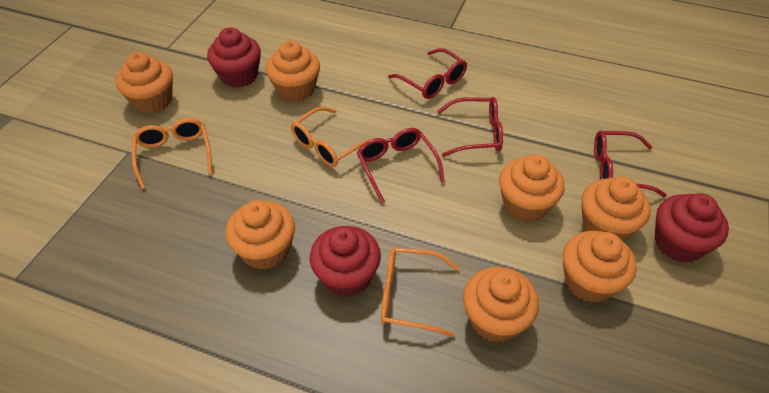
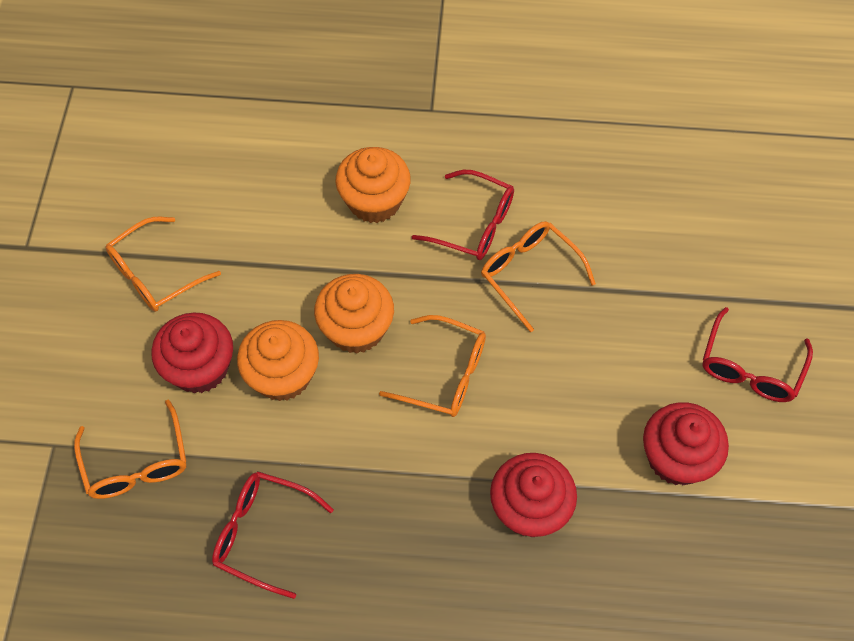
orange cupcake: 7 -> 3
orange glasses: 3 -> 4
red glasses: 4 -> 3

